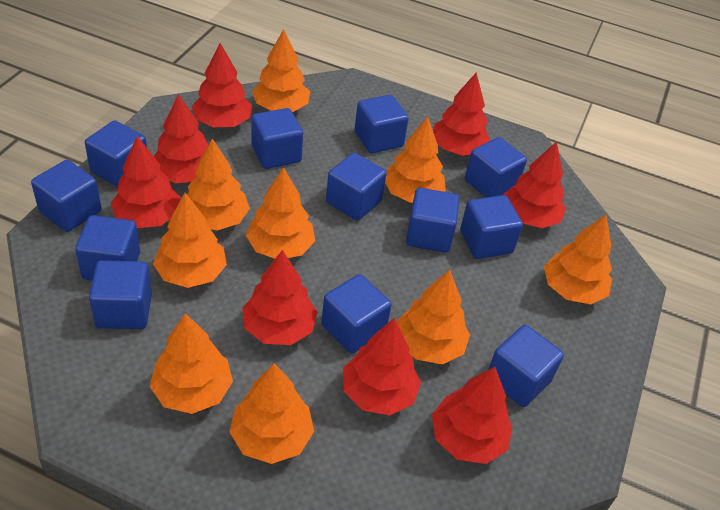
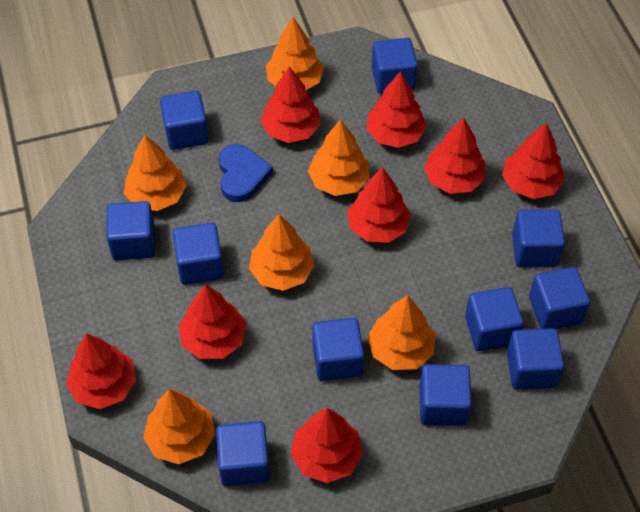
blue cube: 12 -> 11
blue heart: 0 -> 1
orange tree: 9 -> 6

